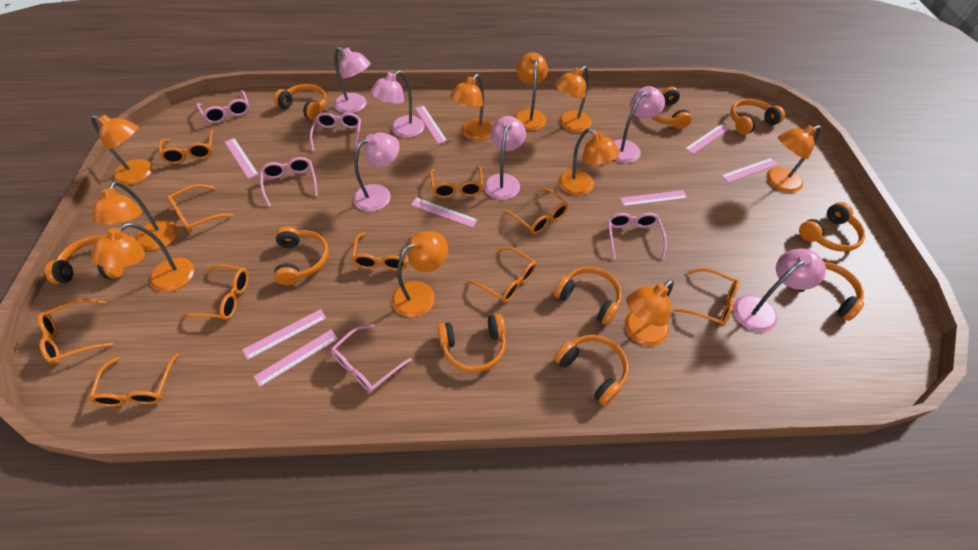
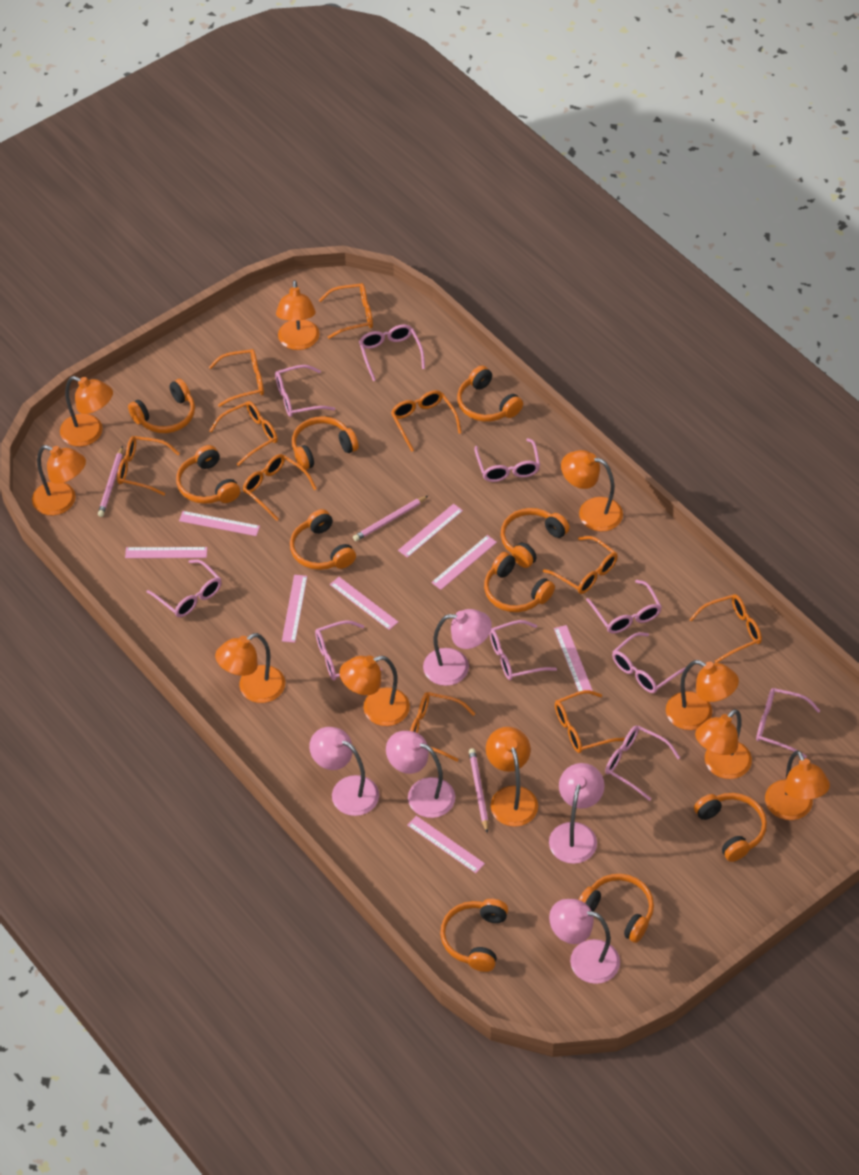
pink glasses: 5 -> 10
pink lamp: 6 -> 5
pink pencil: 0 -> 3

